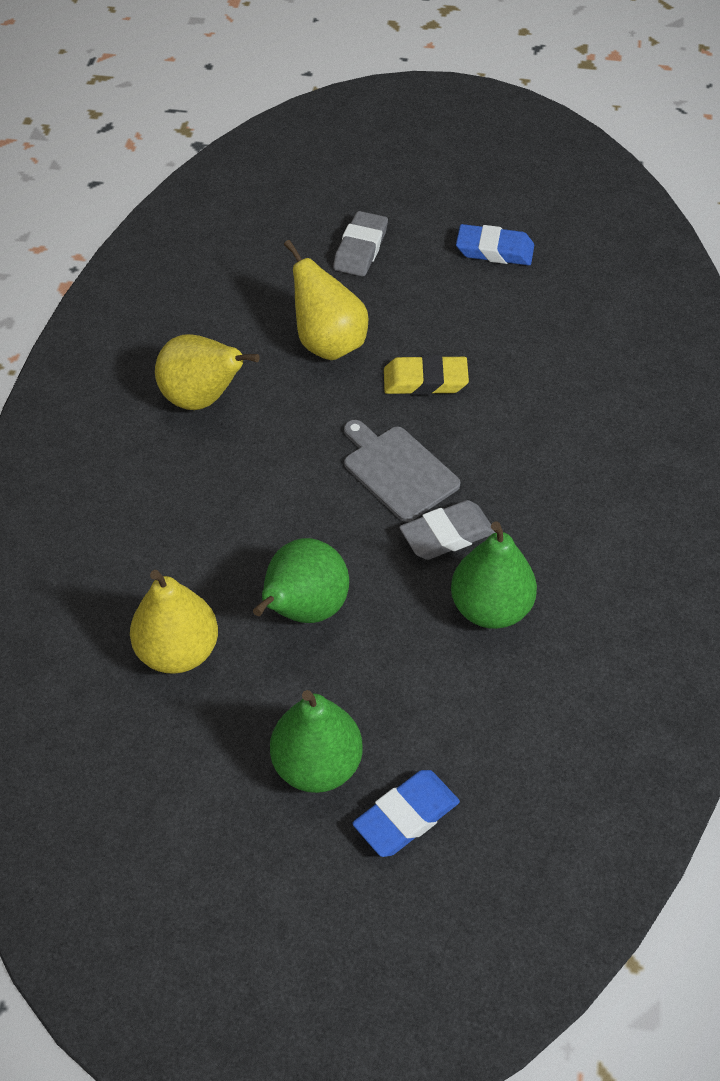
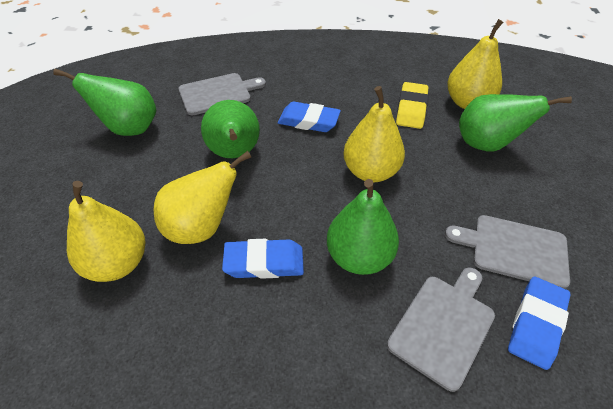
blue eraser: 2 -> 3
green pear: 3 -> 4
grey cutting board: 1 -> 3
grey eraser: 2 -> 0
yellow pear: 3 -> 4

